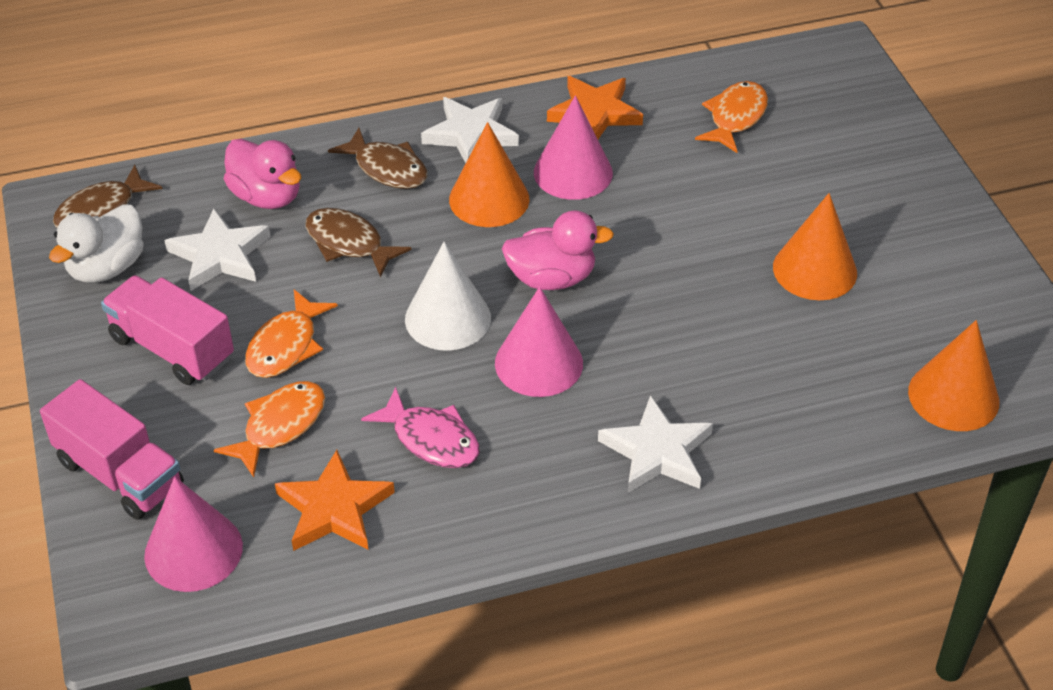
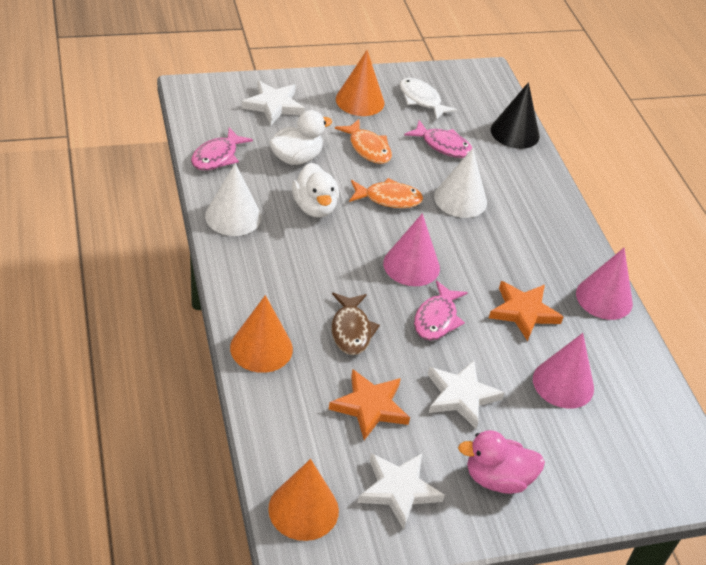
black cone: 0 -> 1
brown fish: 3 -> 1
orange fish: 3 -> 2
pink duck: 2 -> 1
pink fish: 1 -> 3
pink truck: 2 -> 0
white cone: 1 -> 2
white duck: 1 -> 2
white fish: 0 -> 1

